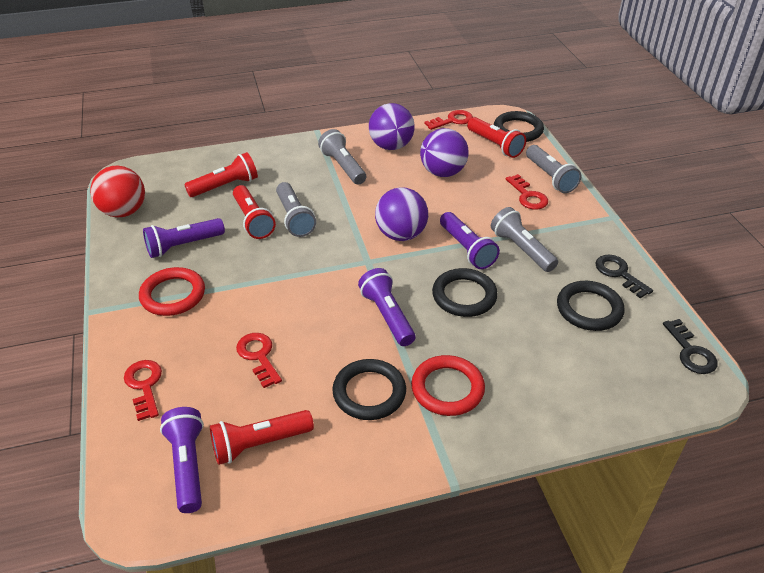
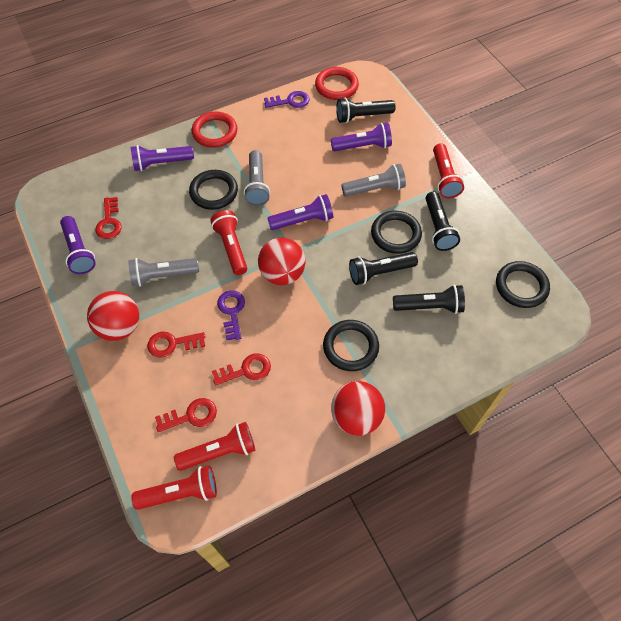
black flashlight: 0 -> 4
black key: 2 -> 0
grey flashlight: 4 -> 3
purple ball: 3 -> 0
purple key: 0 -> 2
red ball: 1 -> 3

